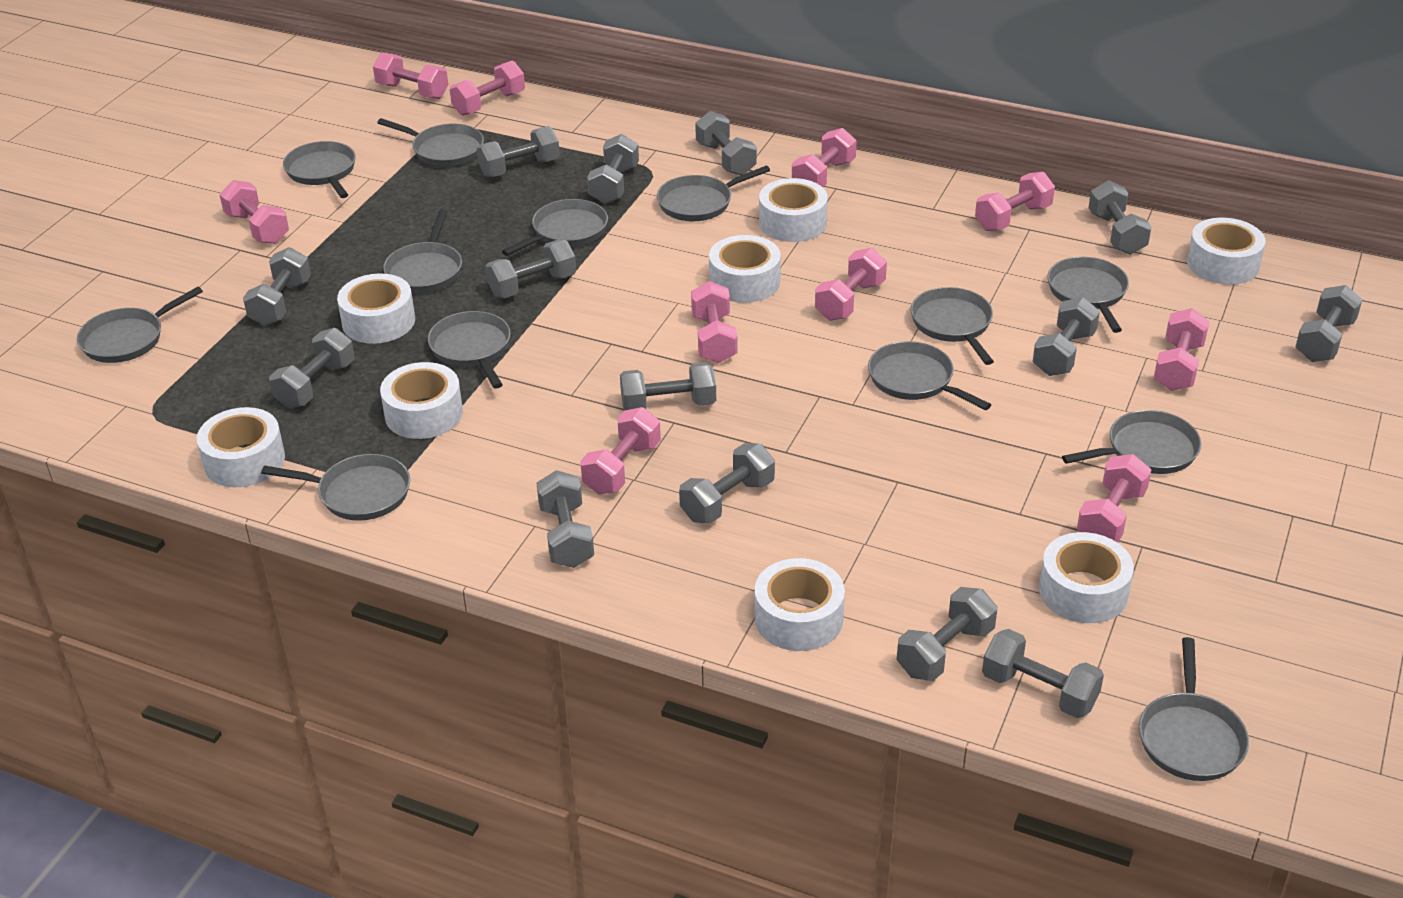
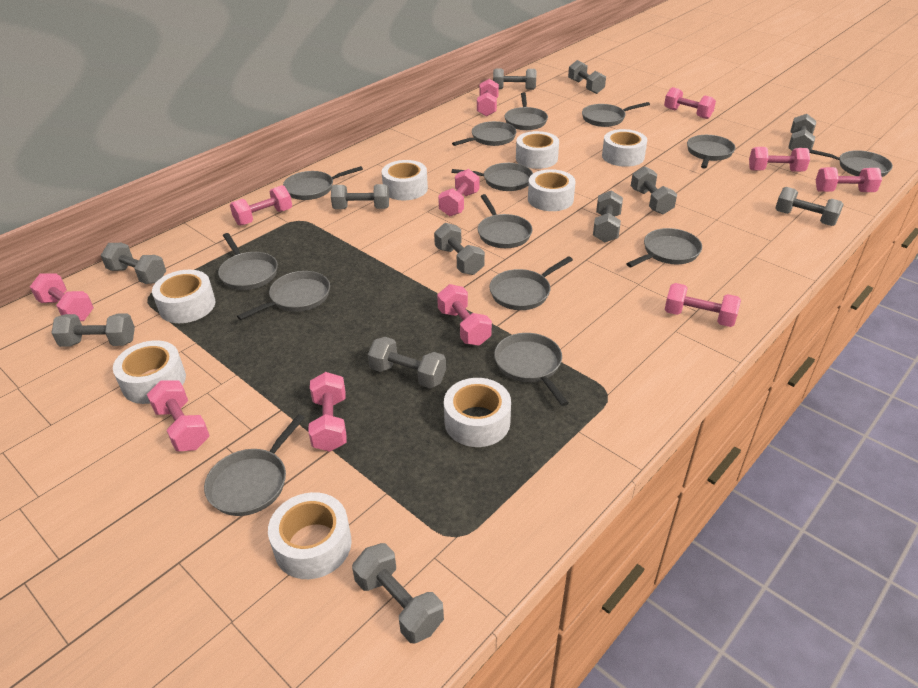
grey dumbbell: 14 -> 12
grey pan: 13 -> 14
pink dumbbell: 10 -> 11

